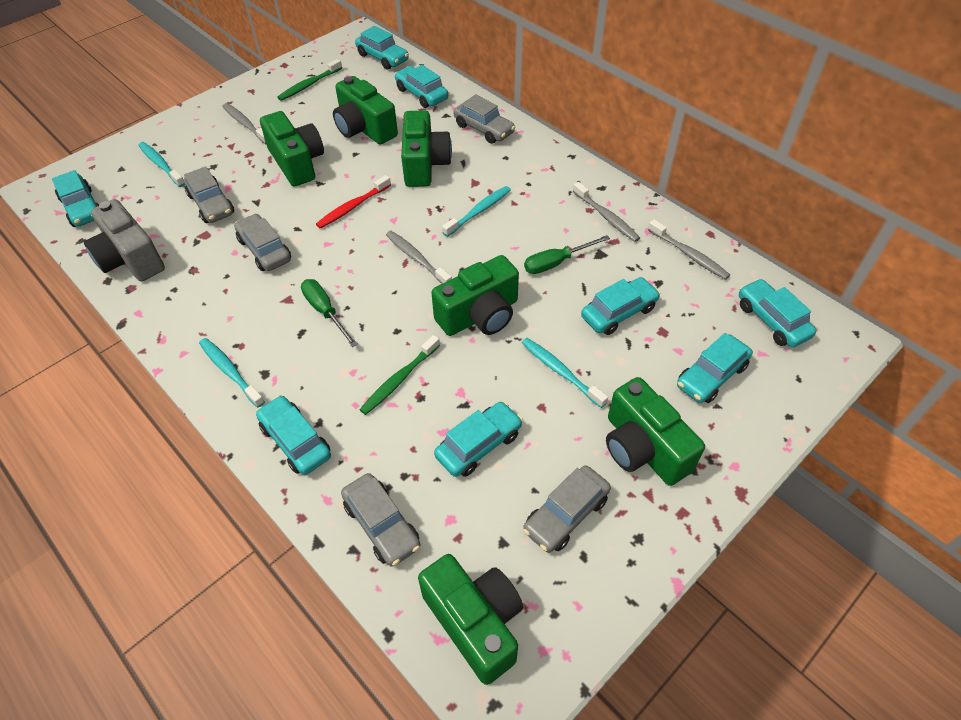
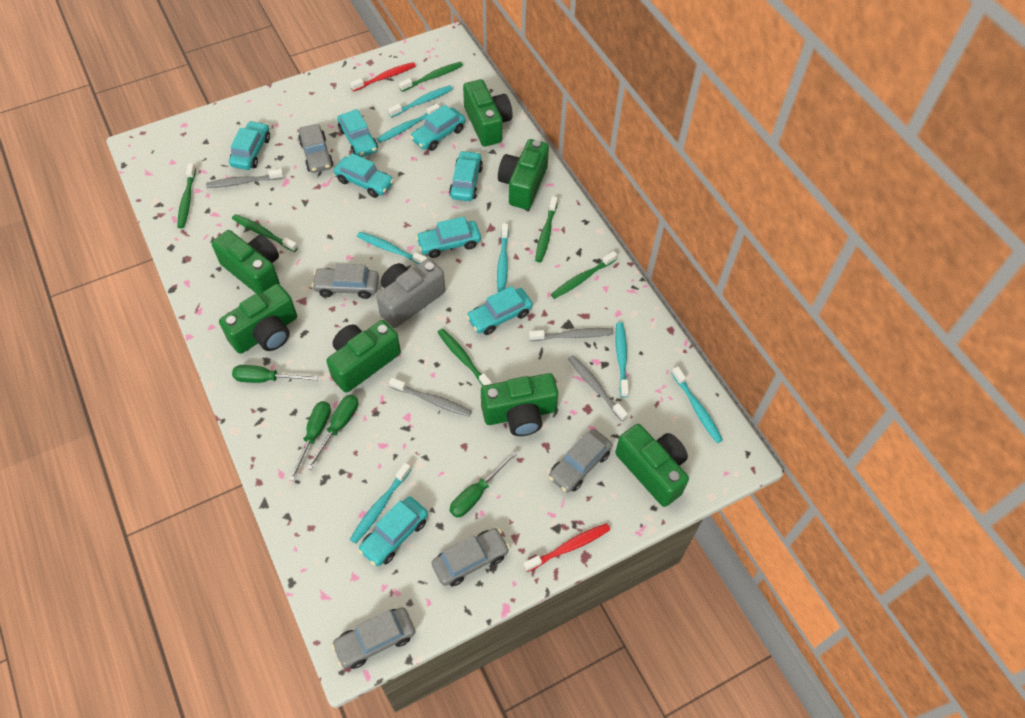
green camera: 6 -> 7
green screwdriver: 2 -> 4
green toothbrush: 2 -> 6
red toothbrush: 1 -> 2
turquoise toothbrush: 4 -> 7

